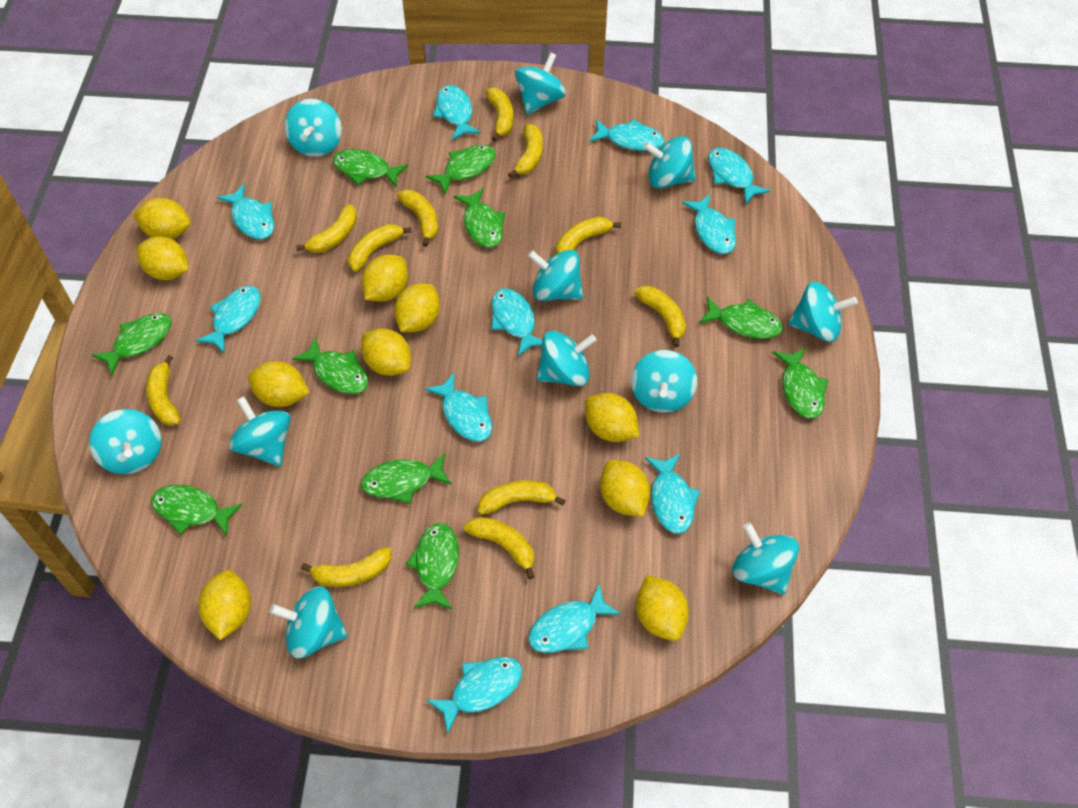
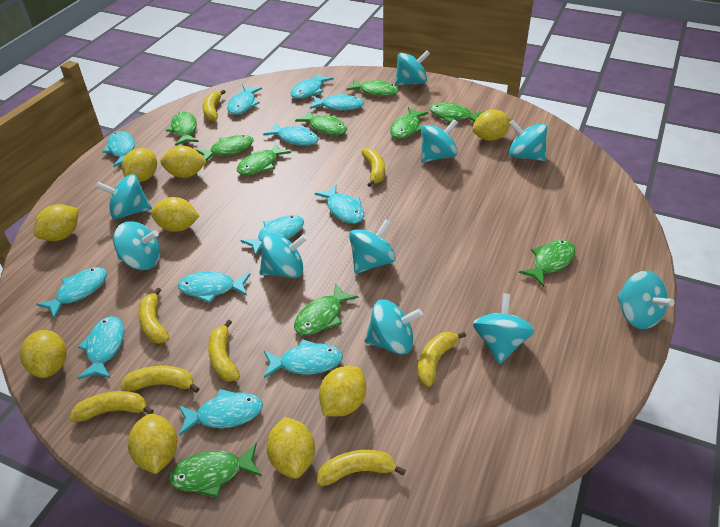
turquoise fish: 11 -> 12
turquoise spinning top: 11 -> 10
yellow banana: 11 -> 8
yellow lemon: 10 -> 9

